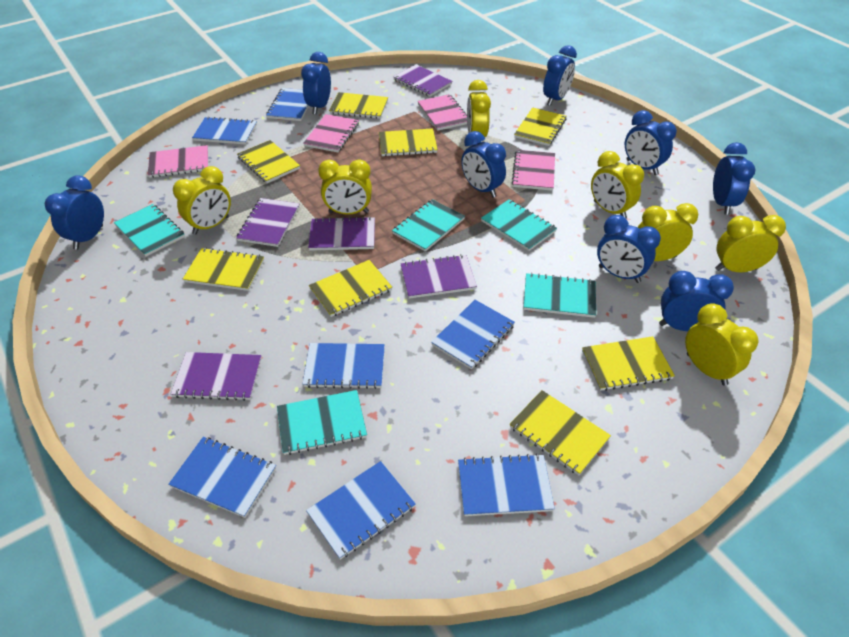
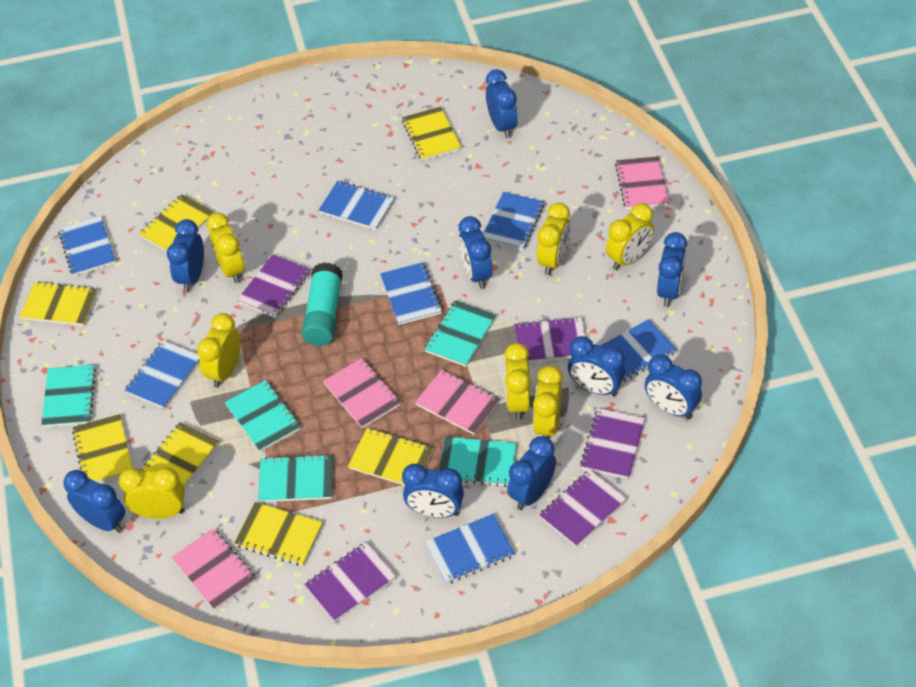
blue clock: 8 -> 9
turquoise glue stick: 0 -> 1
yellow notebook: 8 -> 7

